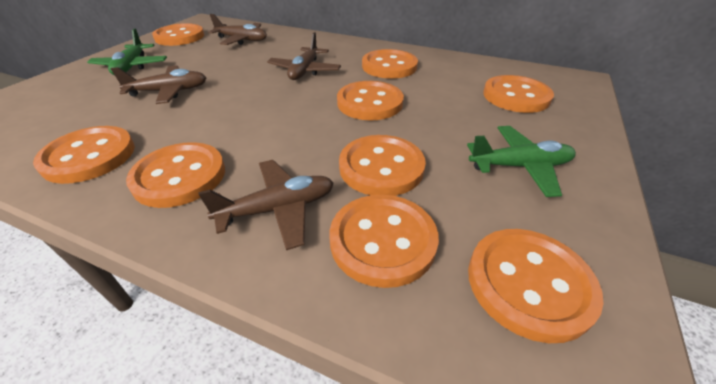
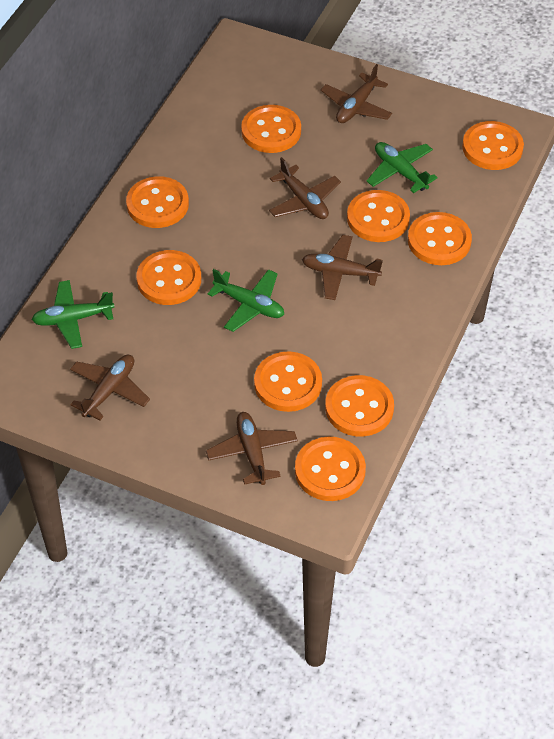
brown plane: 4 -> 5
green plane: 2 -> 3

